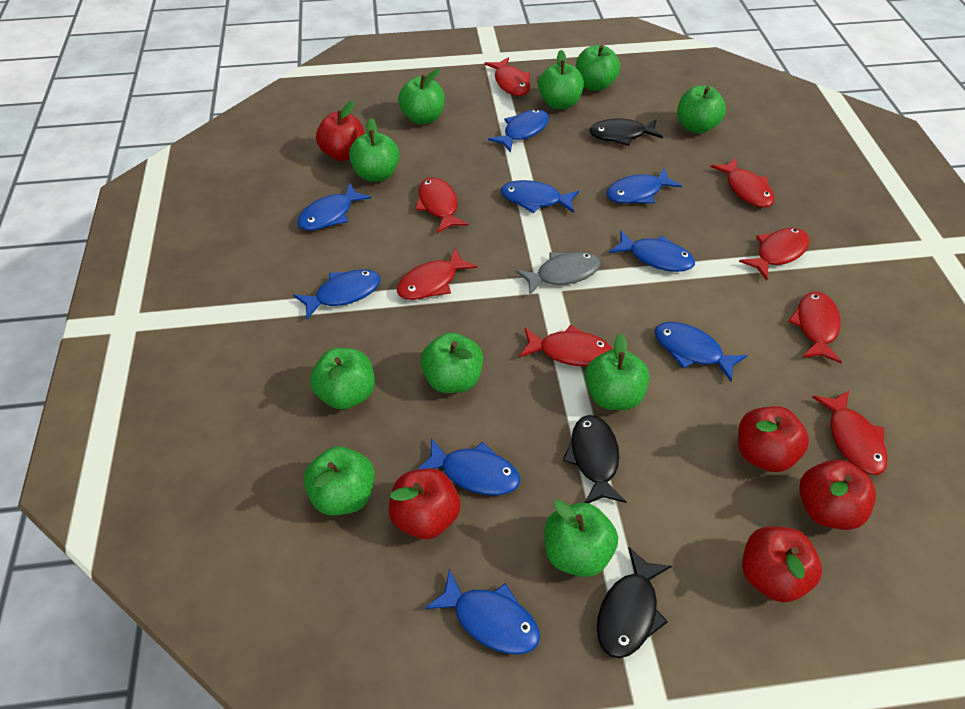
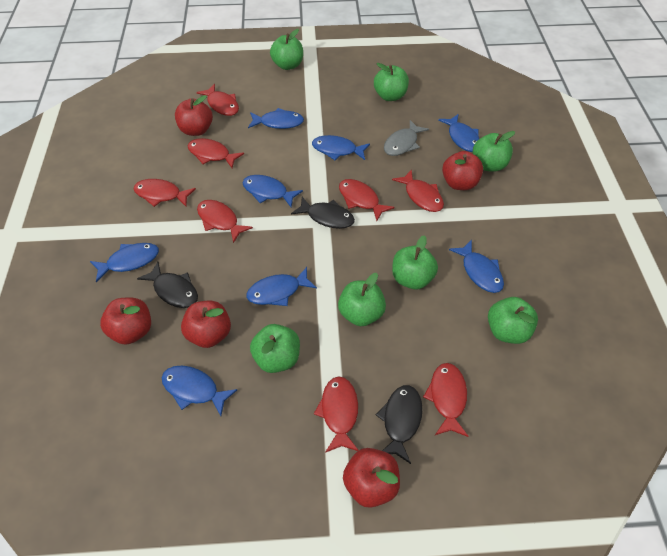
blue fish: 9 -> 8
green apple: 10 -> 7

